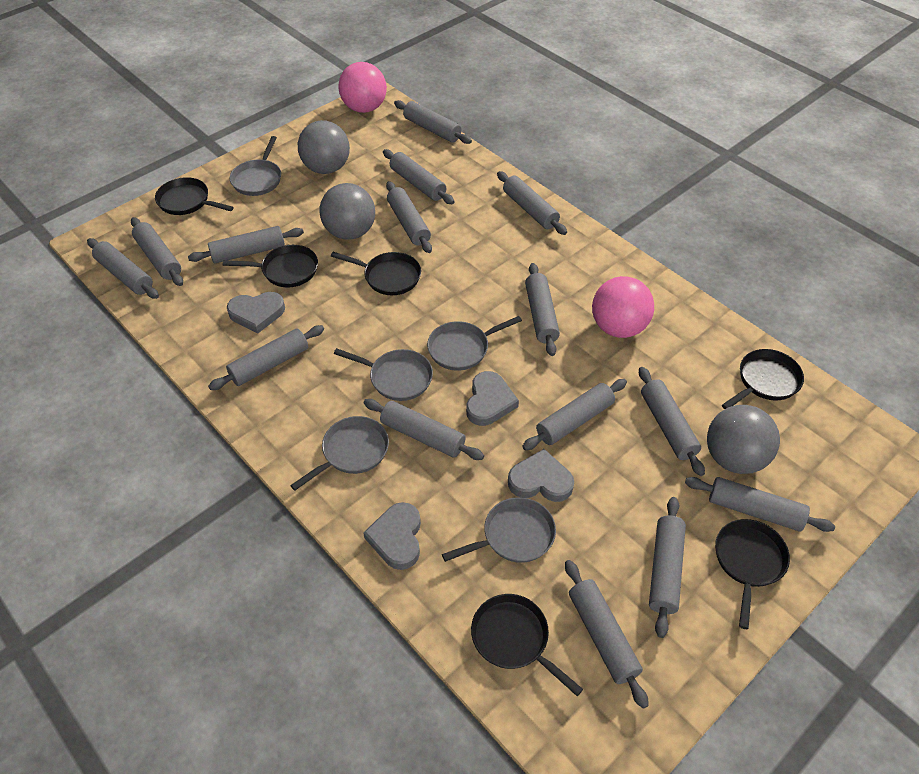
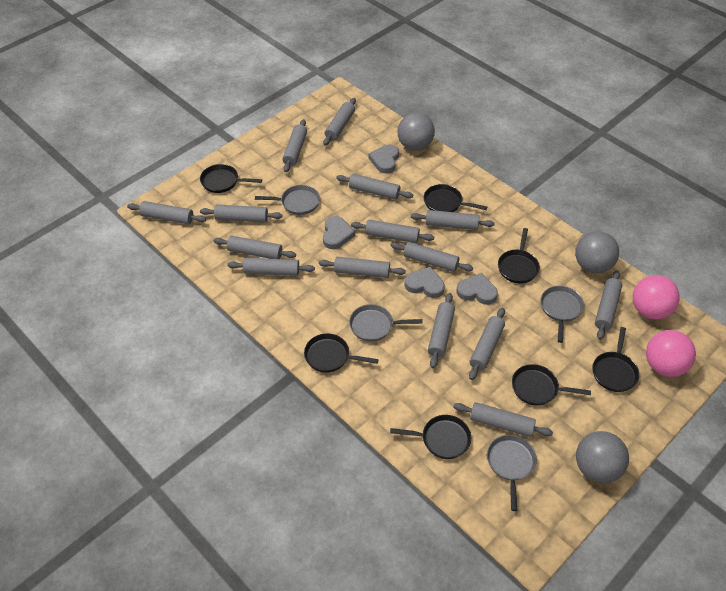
black pan: 6 -> 7
grey pan: 5 -> 4

